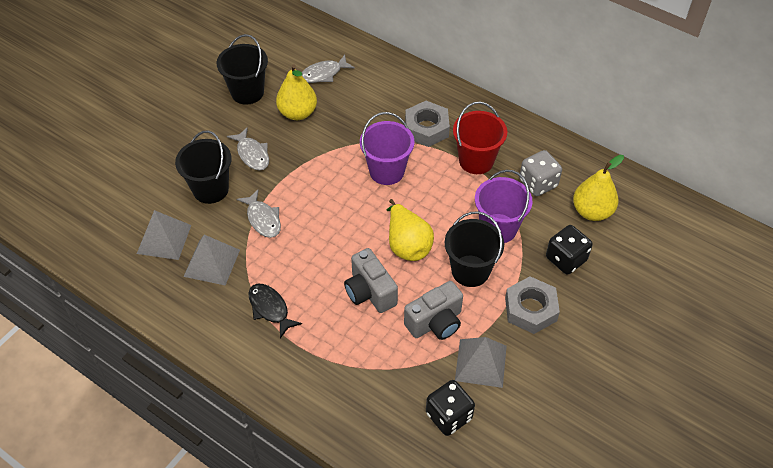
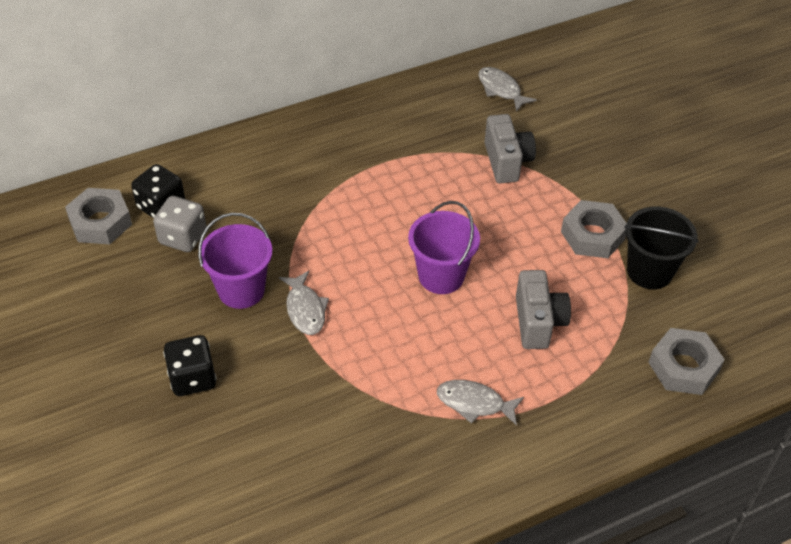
black bucket: 3 -> 1
black fish: 1 -> 0
grey nut: 2 -> 3
grey pyramid: 3 -> 0
red bucket: 1 -> 0
yellow pear: 3 -> 0

